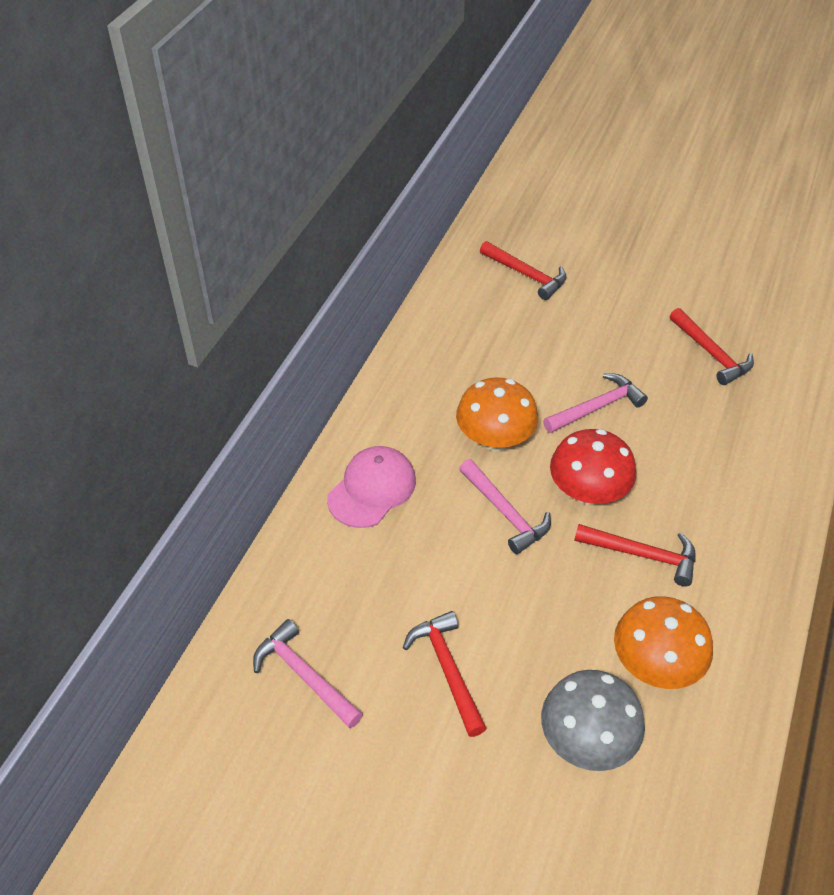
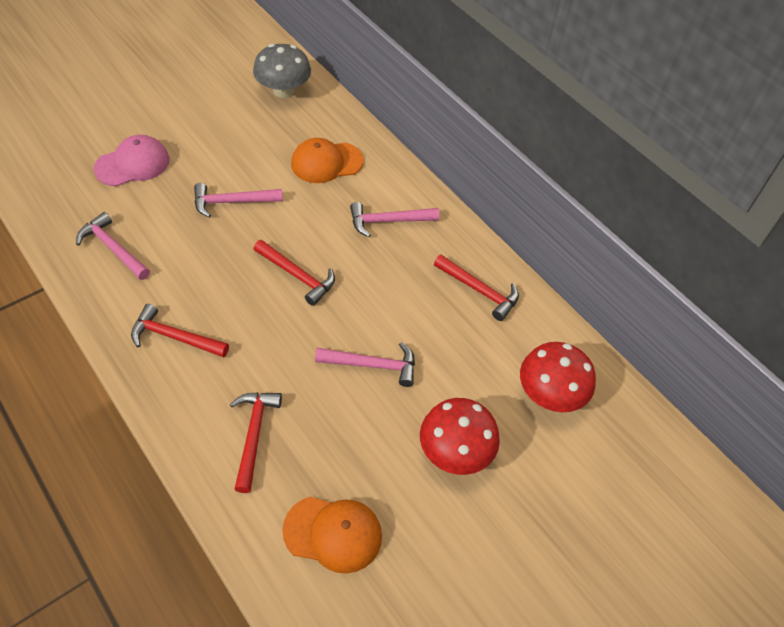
orange cap: 0 -> 2
orange mushroom: 2 -> 0
pink hammer: 3 -> 4
red mushroom: 1 -> 2

